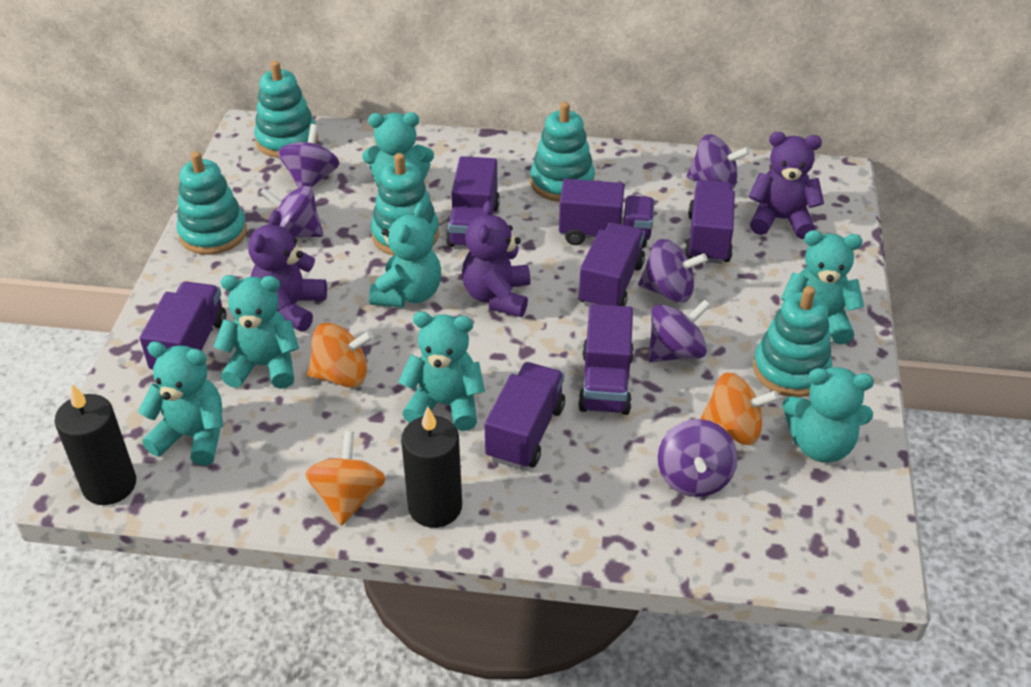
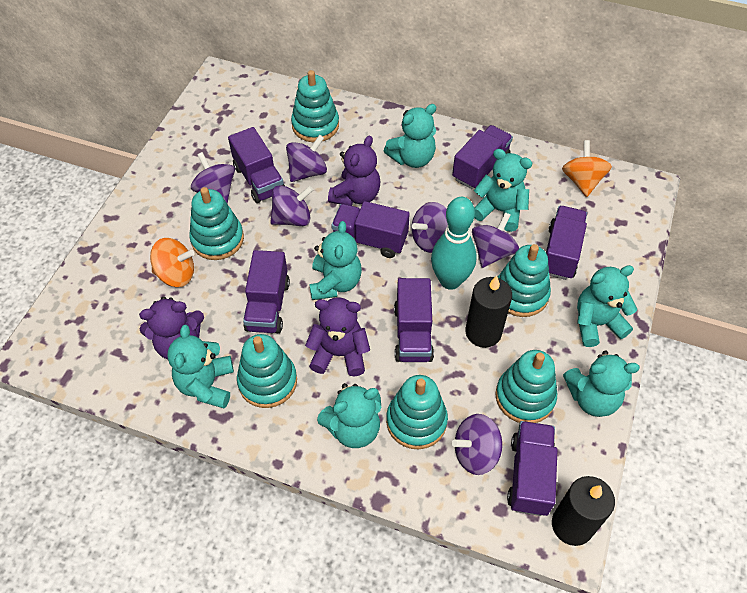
orange spinning top: 3 -> 2
turquoise bowling pin: 0 -> 1
turquoise stacking toy: 5 -> 6

